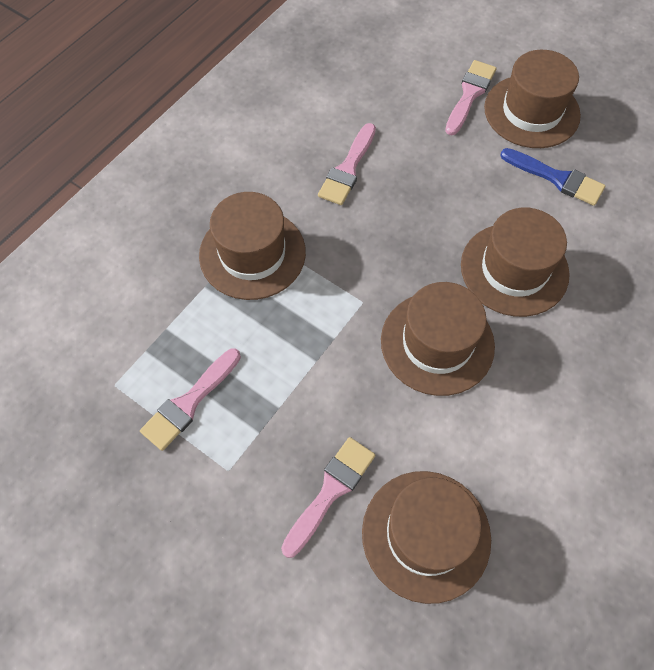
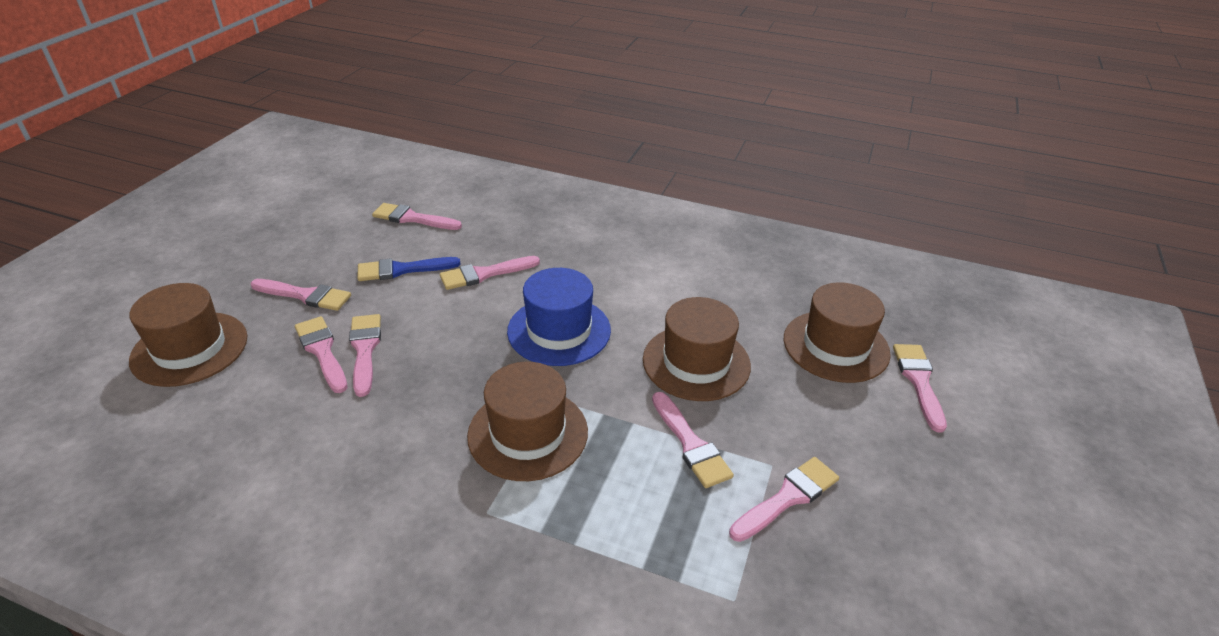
blue hat: 0 -> 1
brown hat: 5 -> 4
pink brush: 4 -> 8

